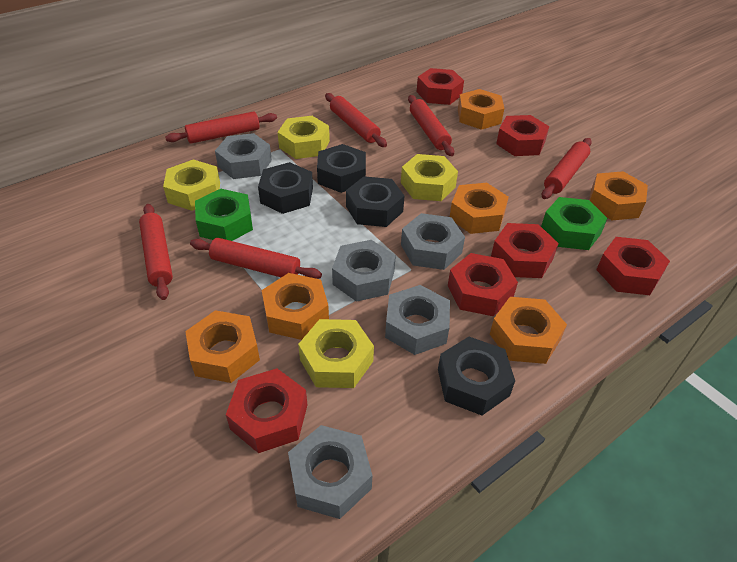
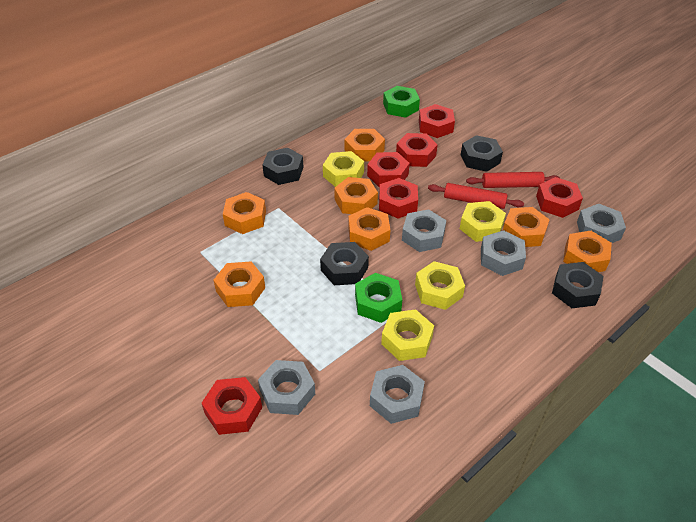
orange nut: 6 -> 7
red rolling pin: 6 -> 2

